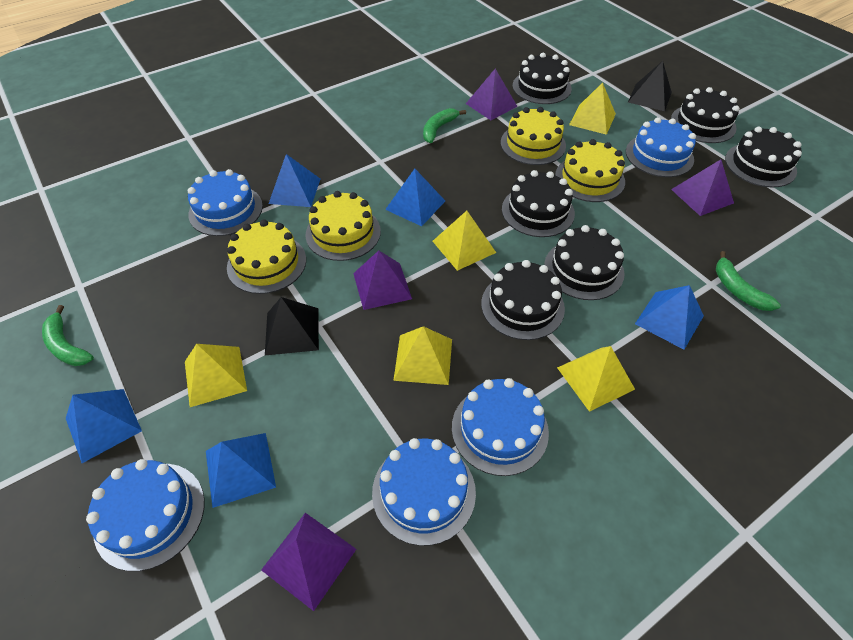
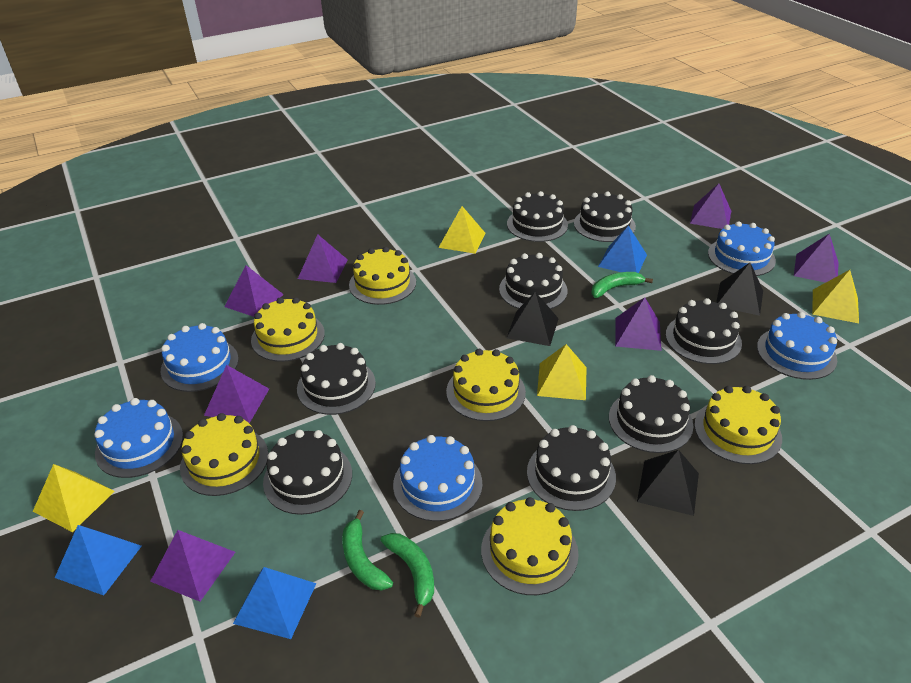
black cake: 6 -> 8
black pyramid: 2 -> 3
blue pyramid: 5 -> 3
purple pyramid: 4 -> 7
yellow cake: 4 -> 6
yellow pyramid: 5 -> 4

